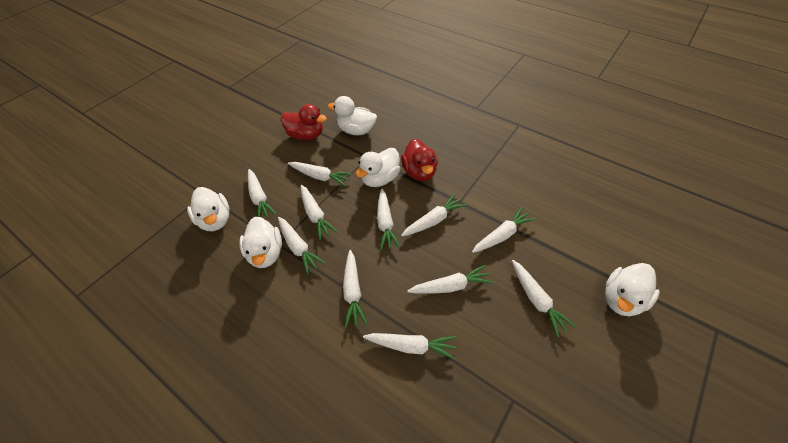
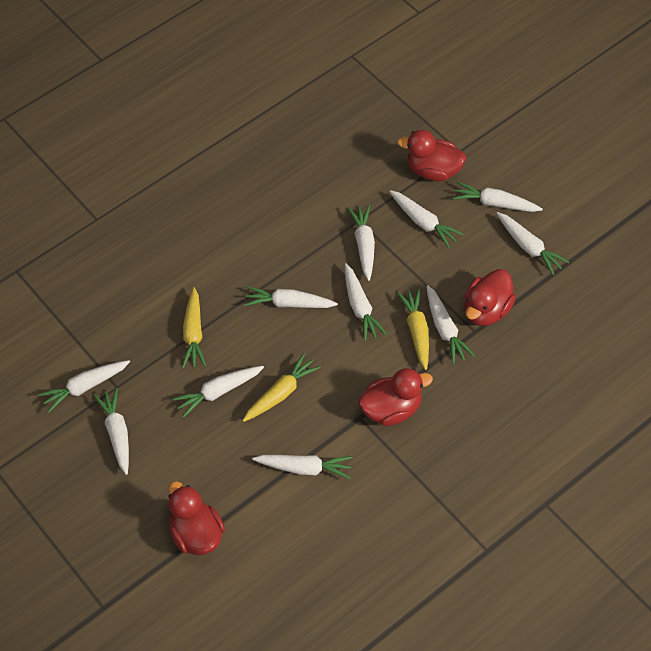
red duck: 2 -> 4
white duck: 5 -> 0
yellow carrot: 0 -> 3

